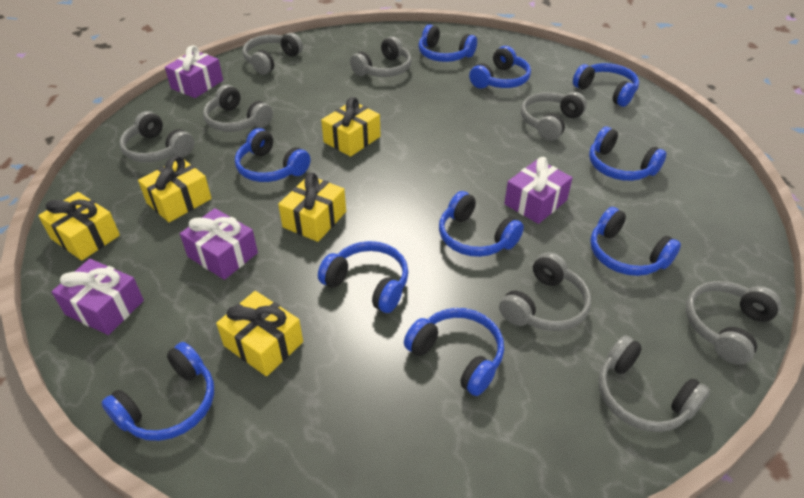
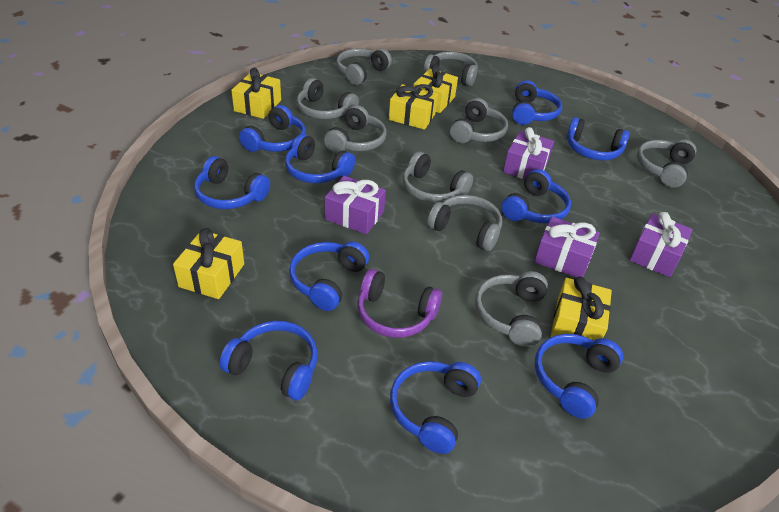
grey headphones: 8 -> 9
purple headphones: 0 -> 1

